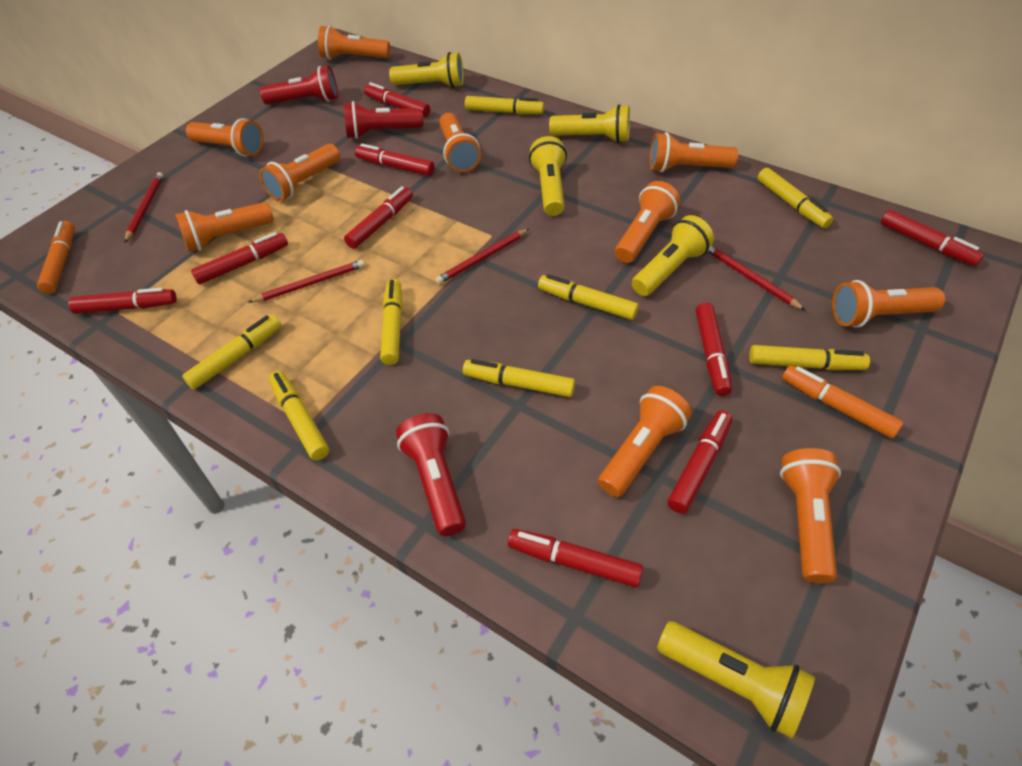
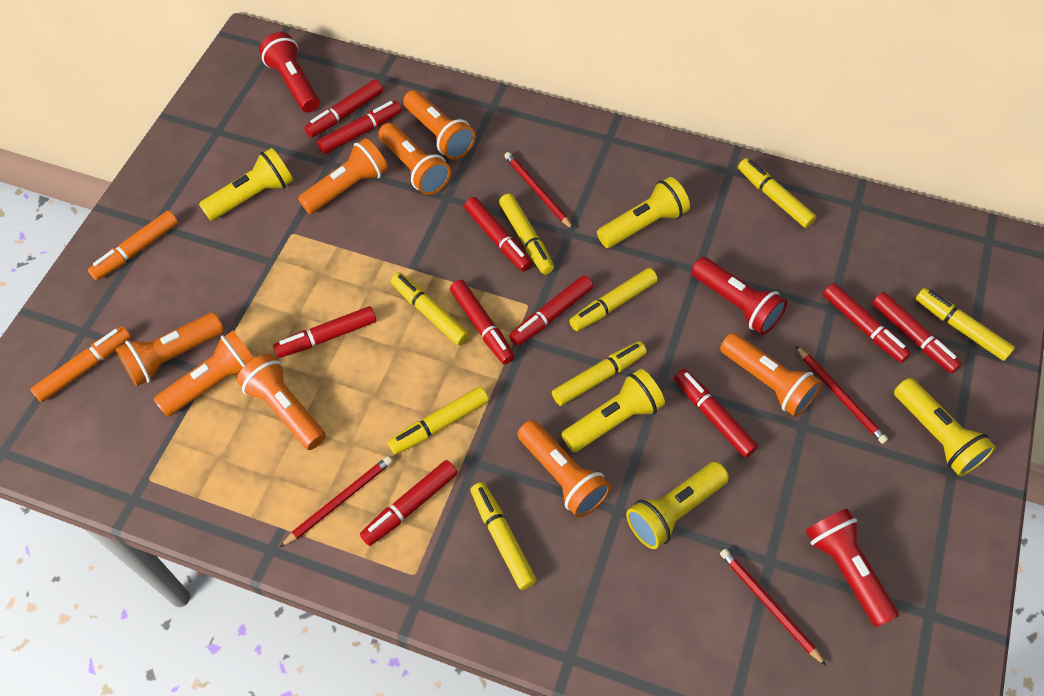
orange flashlight: 10 -> 8
red marker: 9 -> 10

